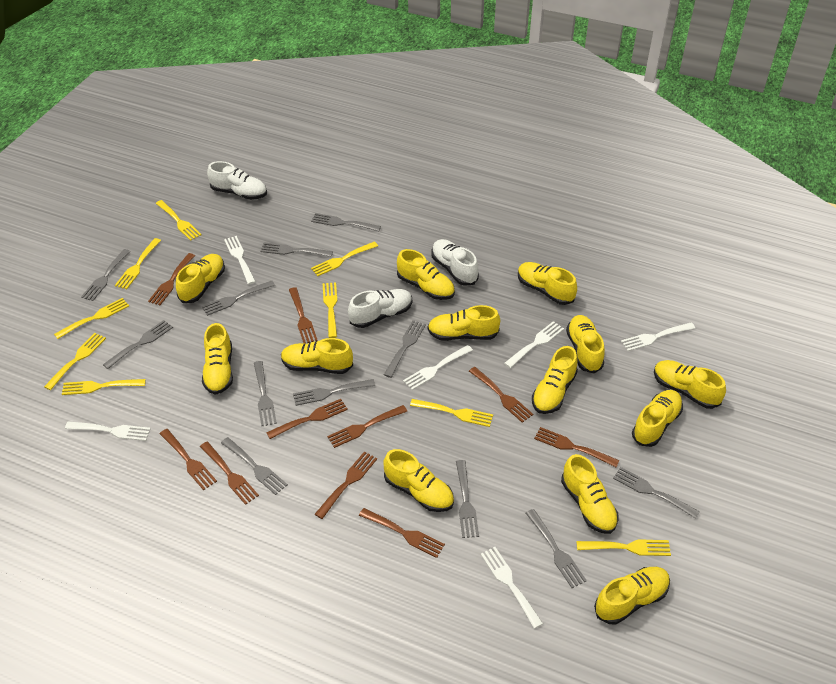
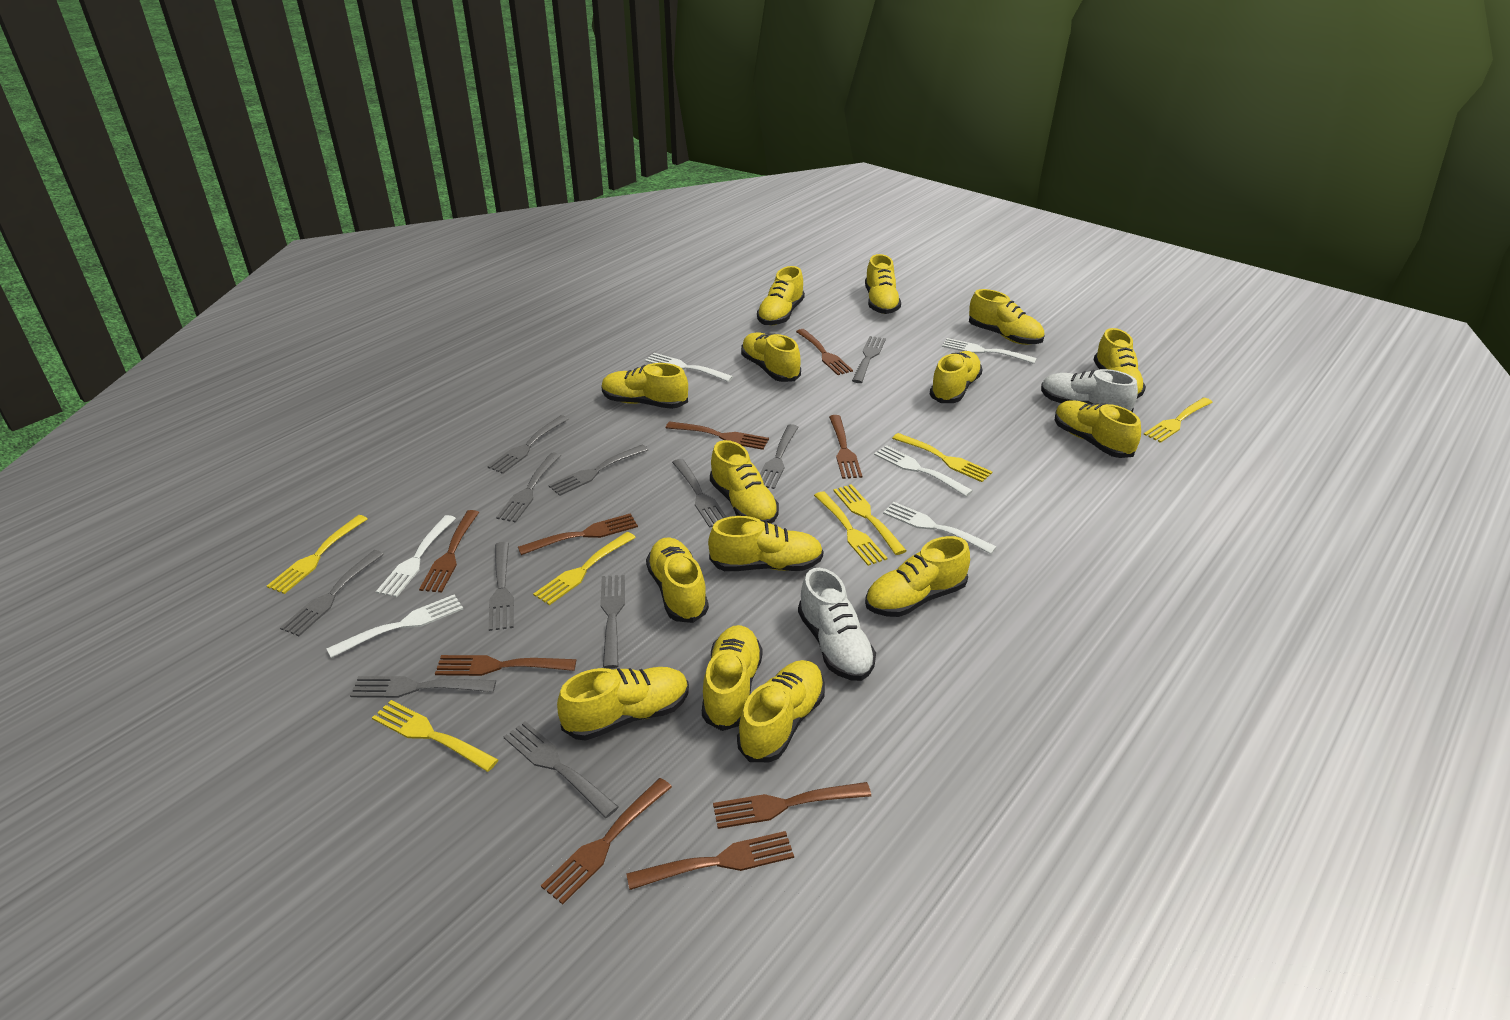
brown fork: 10 -> 9
grey fork: 12 -> 11
white shoe: 3 -> 2
yellow fork: 9 -> 7
yellow shoe: 13 -> 15

